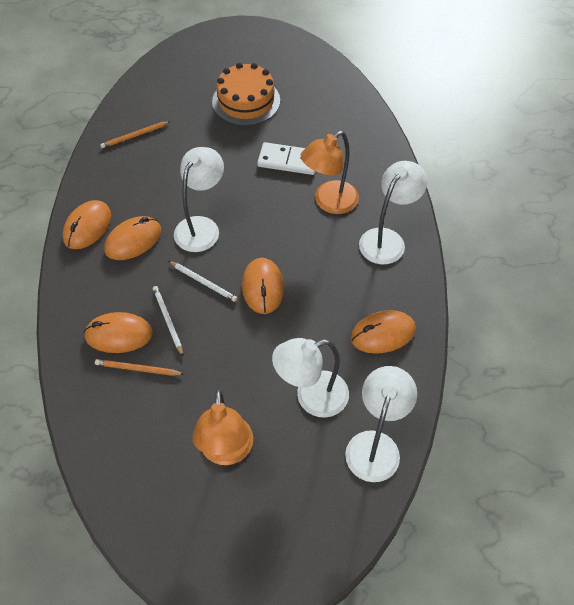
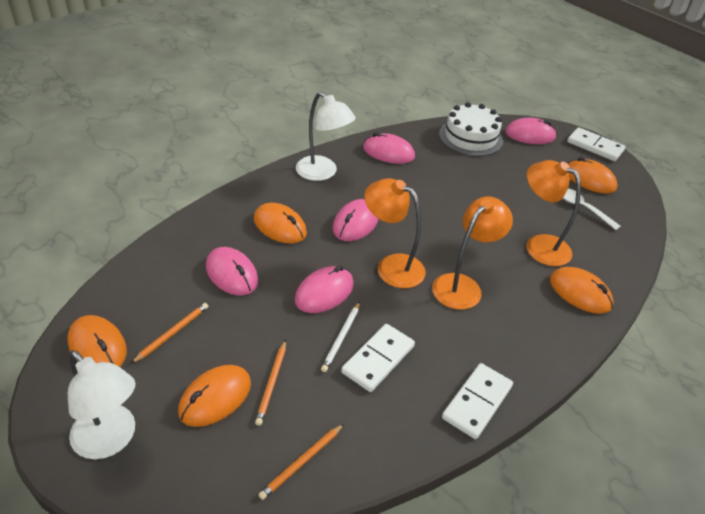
orange cake: 1 -> 0
orange lamp: 2 -> 3
orange pencil: 2 -> 3
pink mouse: 0 -> 5
white cake: 0 -> 1
white domino: 1 -> 3
white lamp: 4 -> 2
white pencil: 2 -> 1
white spoon: 0 -> 1

